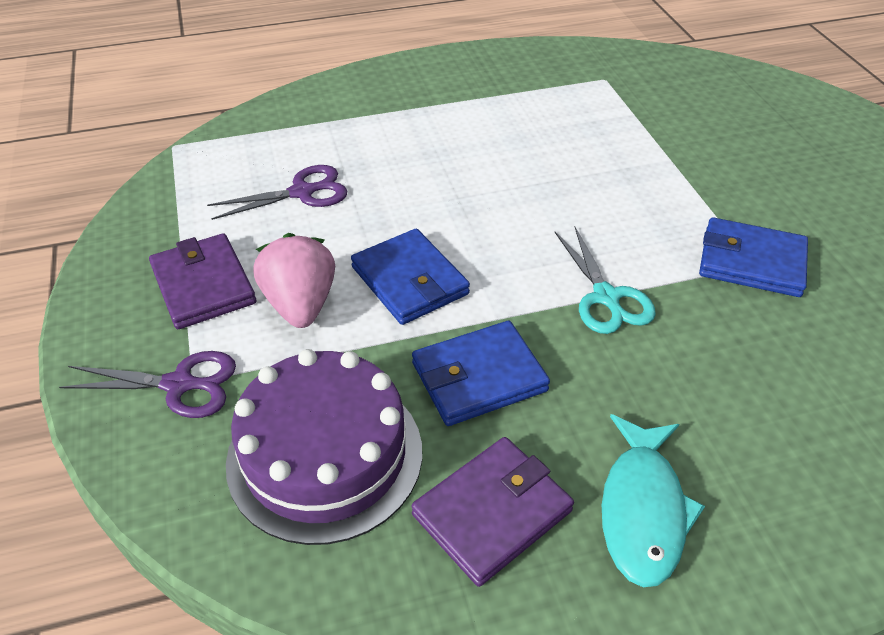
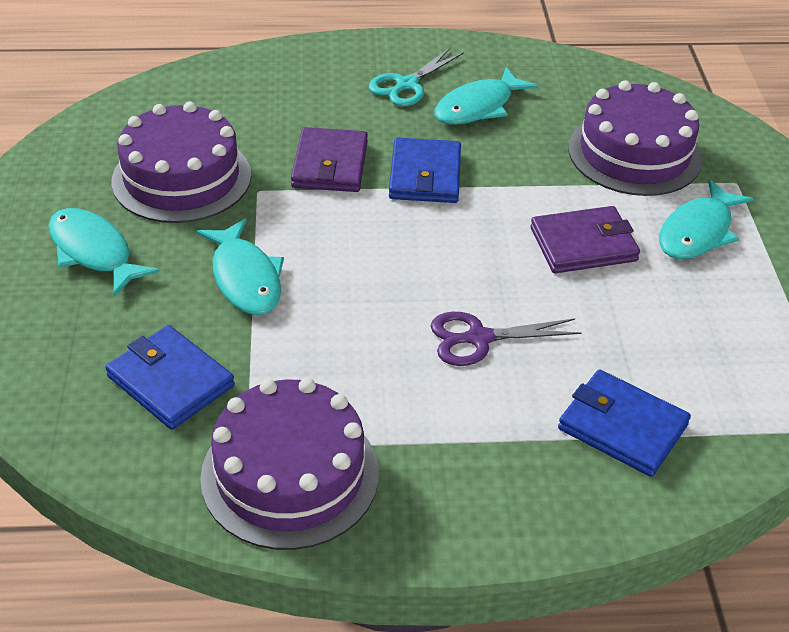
pink strawberry: 1 -> 0
purple cake: 1 -> 3
purple scissors: 2 -> 1
turquoise fish: 1 -> 4

